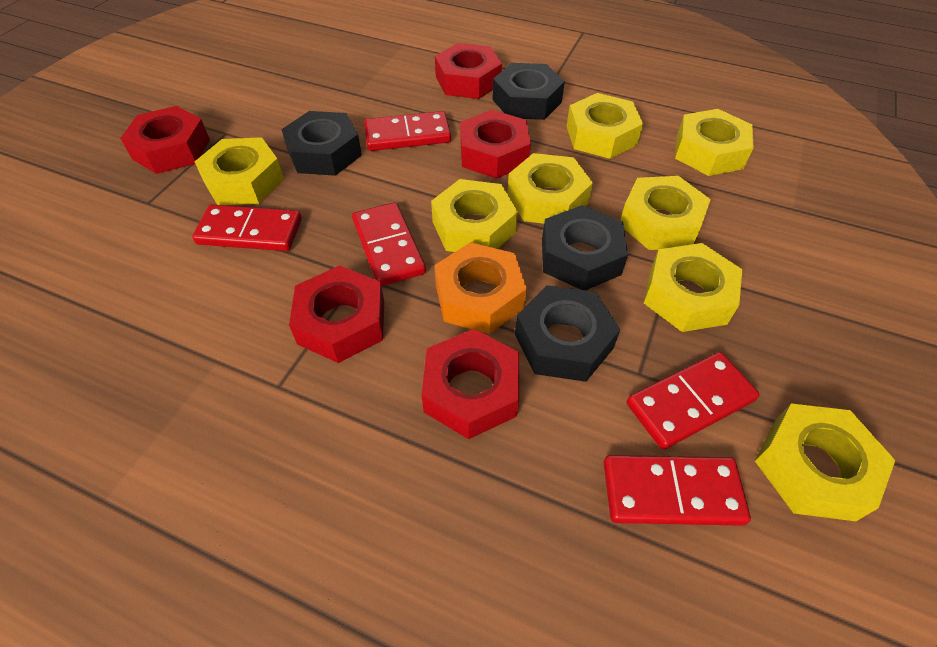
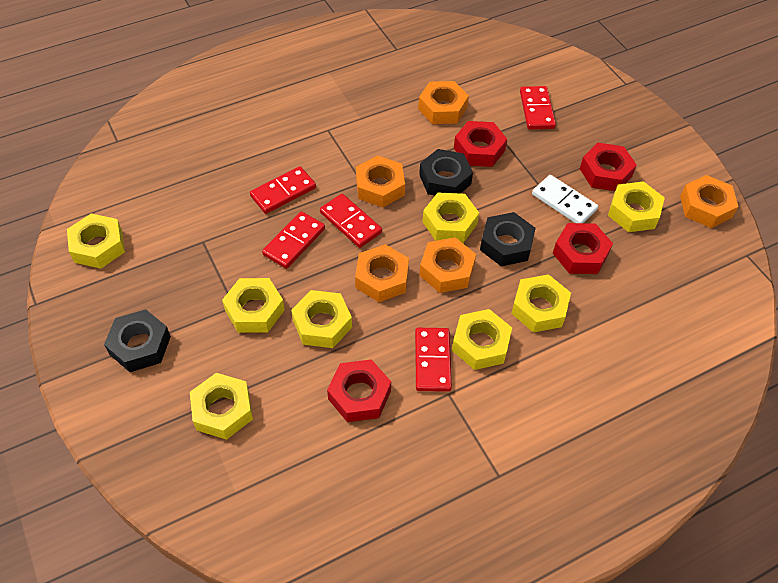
black nut: 4 -> 3
orange nut: 1 -> 5
red nut: 5 -> 4
white domino: 0 -> 1

